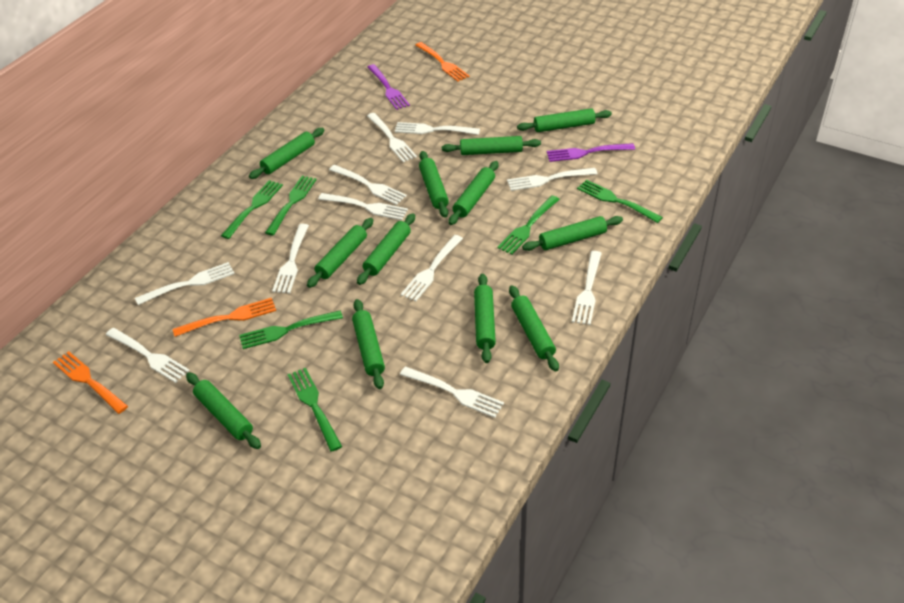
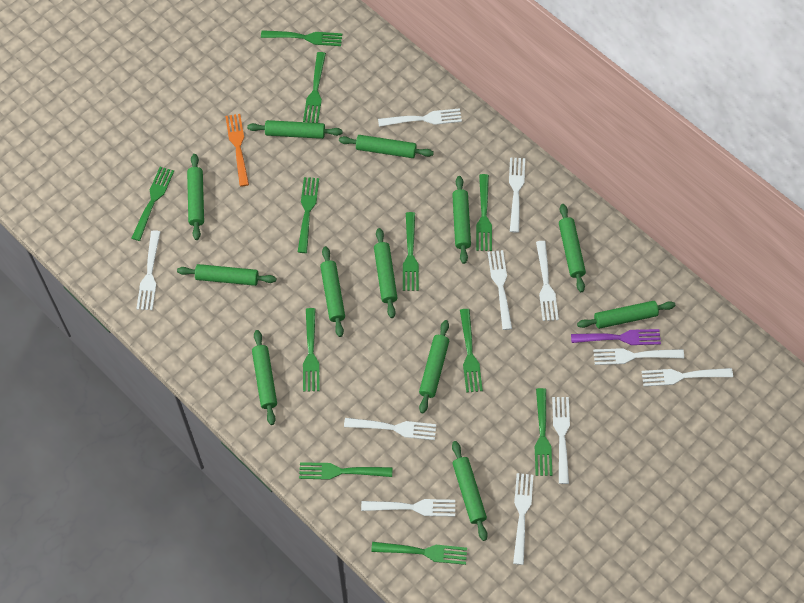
green fork: 6 -> 11
orange fork: 3 -> 1
purple fork: 2 -> 1

